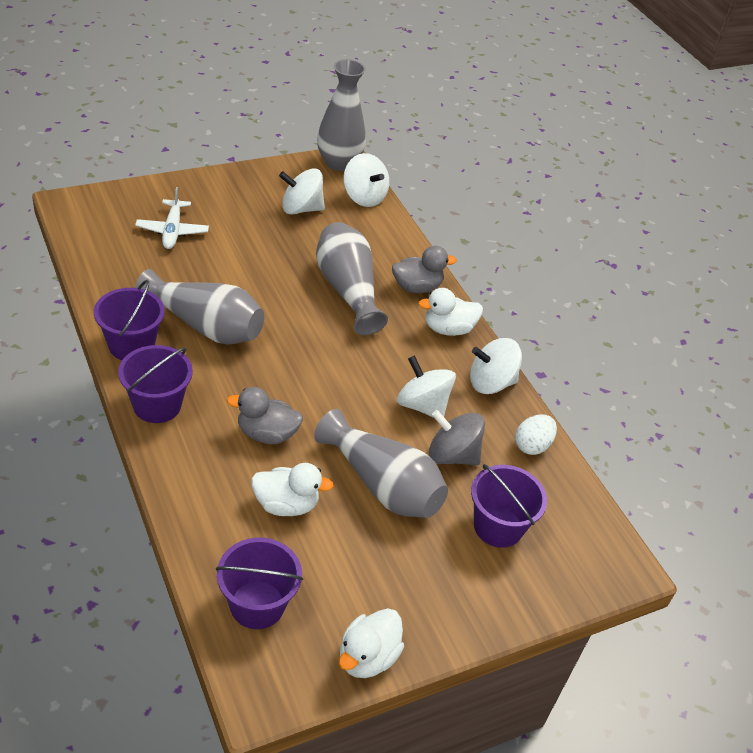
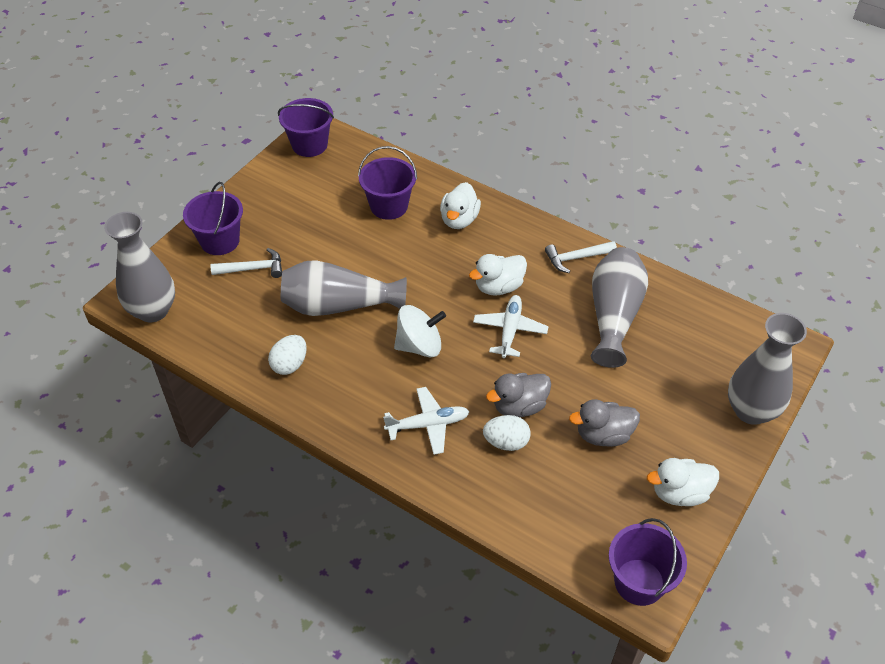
grey spinning top: 1 -> 0
white egg: 1 -> 2
white hammer: 0 -> 2
white plane: 1 -> 2
white spinning top: 4 -> 1

